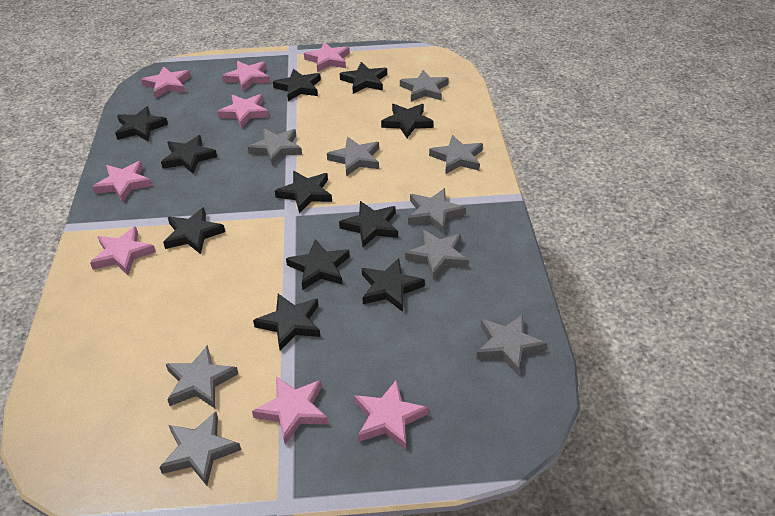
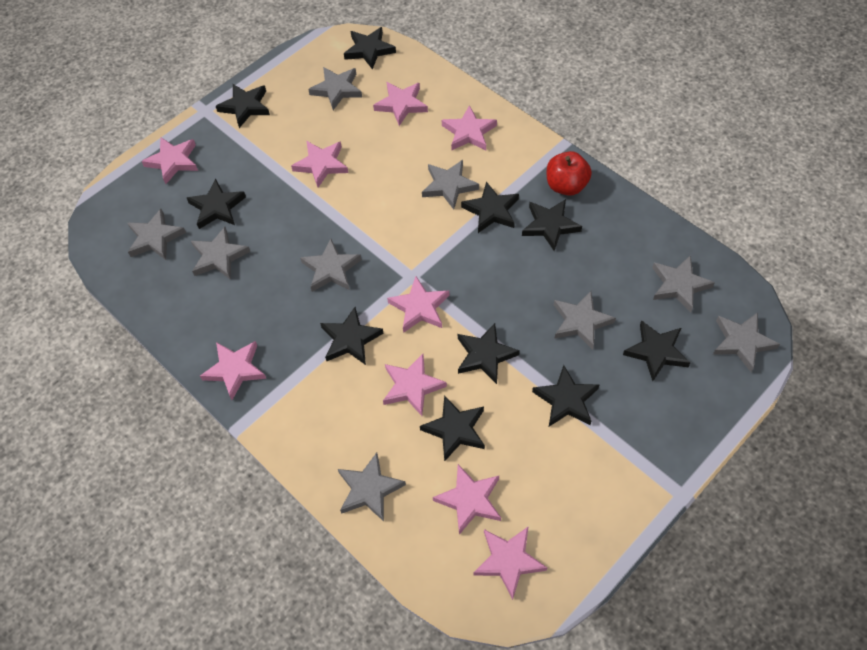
black star: 11 -> 10
pink star: 8 -> 9
red apple: 0 -> 1

